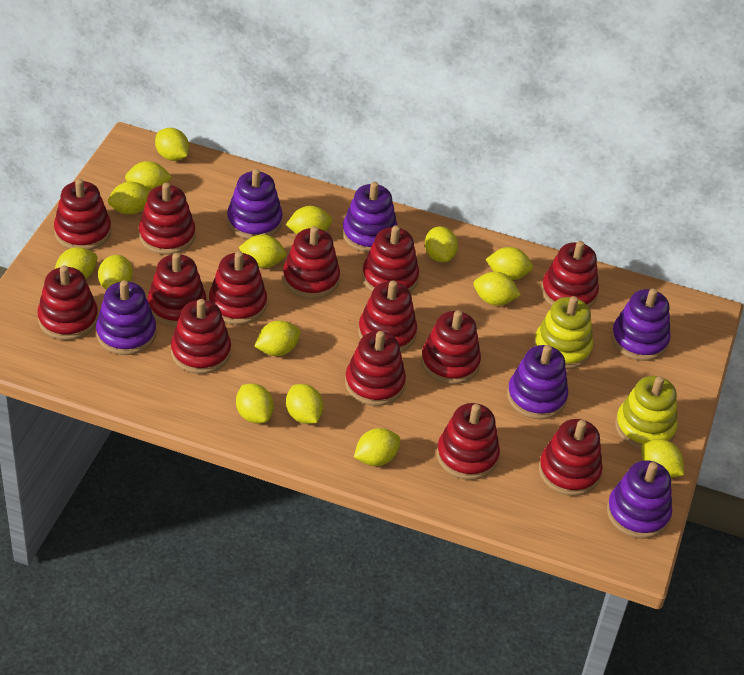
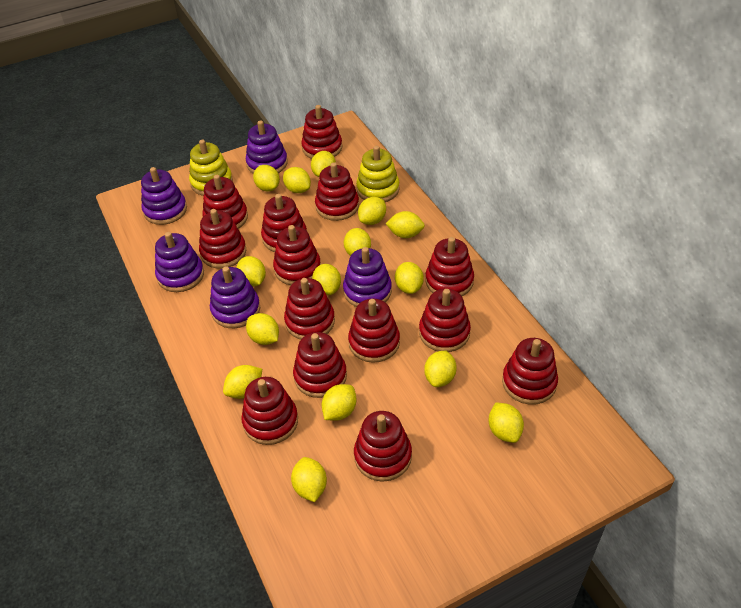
purple stacking toy: 6 -> 5

